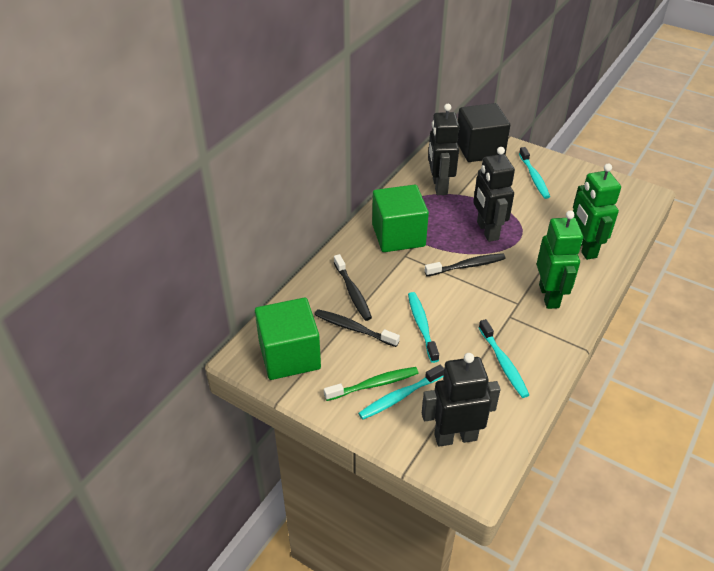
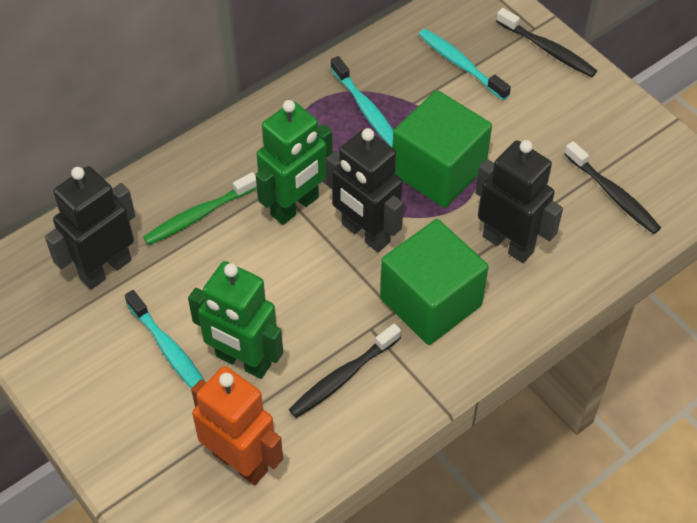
black cube: 1 -> 0
orange robot: 0 -> 1
turquoise toothbrush: 4 -> 3

